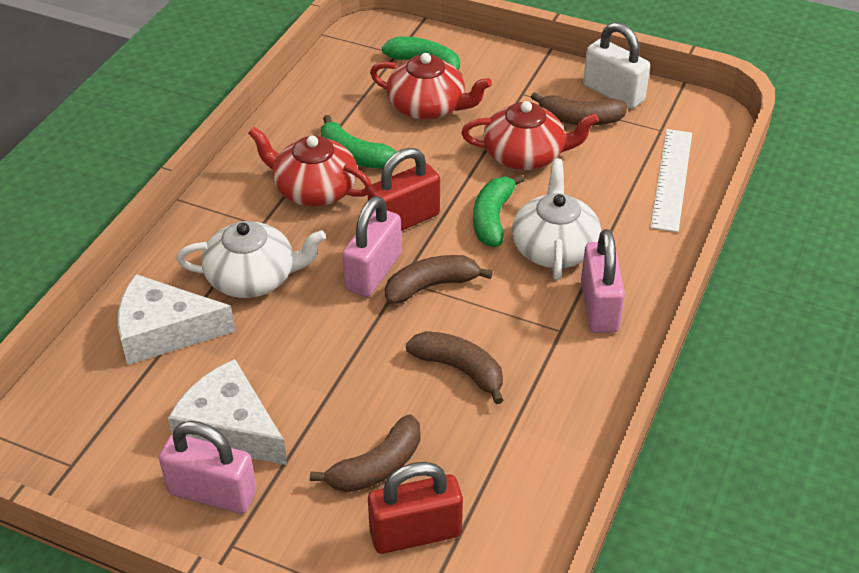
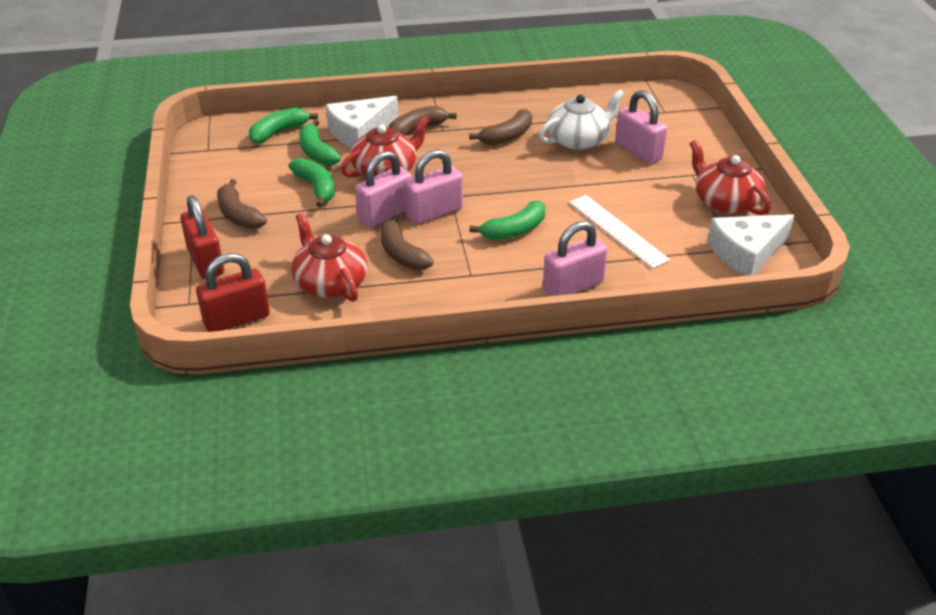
green banana: 3 -> 4
pink padlock: 3 -> 4
white padlock: 1 -> 0
white teapot: 2 -> 1

